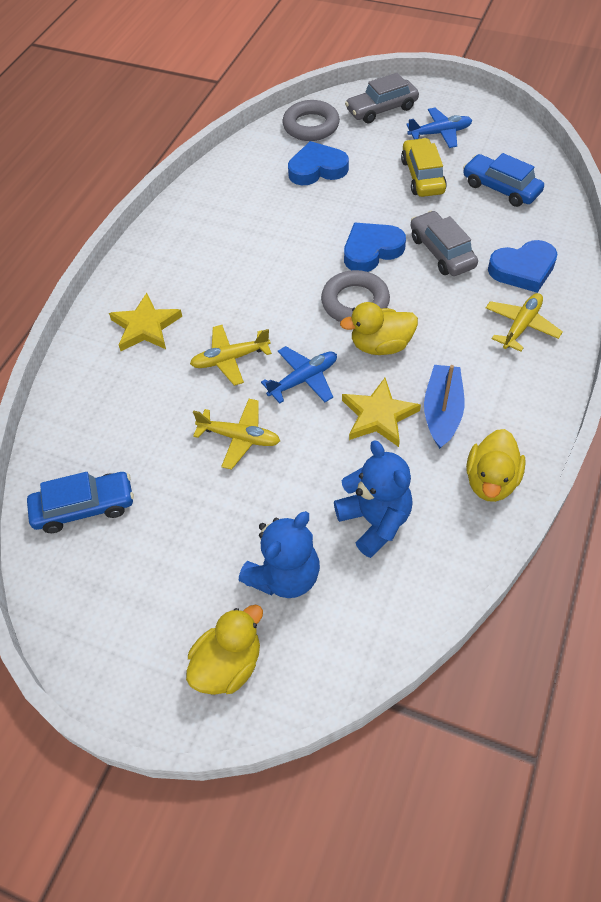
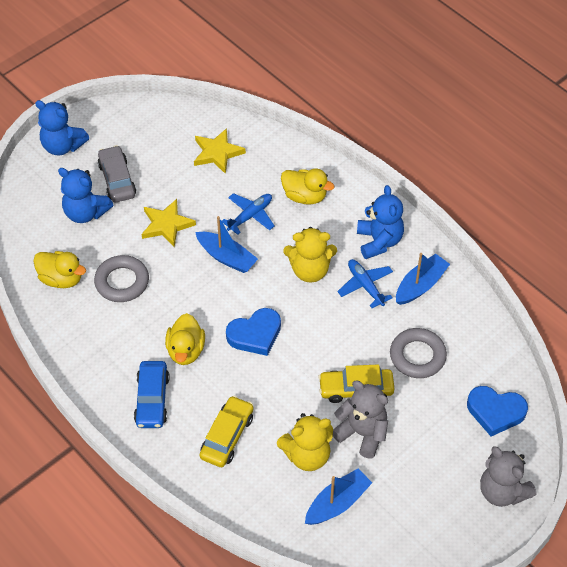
blue boat: 1 -> 3
blue car: 2 -> 1
blue heart: 3 -> 2
blue teddy bear: 2 -> 3
grey car: 2 -> 1
grey teddy bear: 0 -> 2
yellow car: 1 -> 2
yellow plane: 3 -> 0
yellow teddy bear: 0 -> 2

